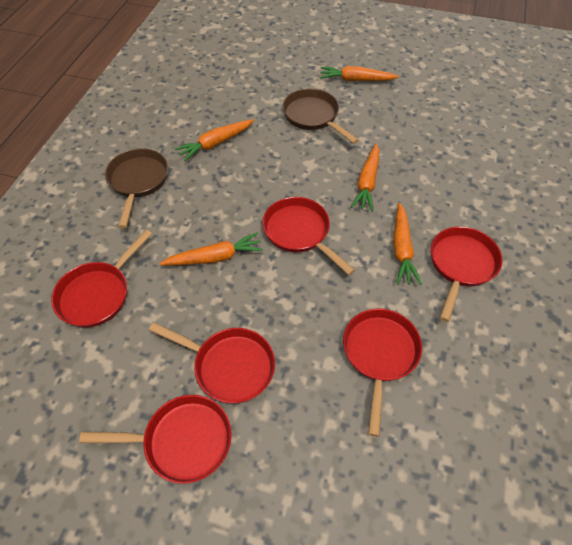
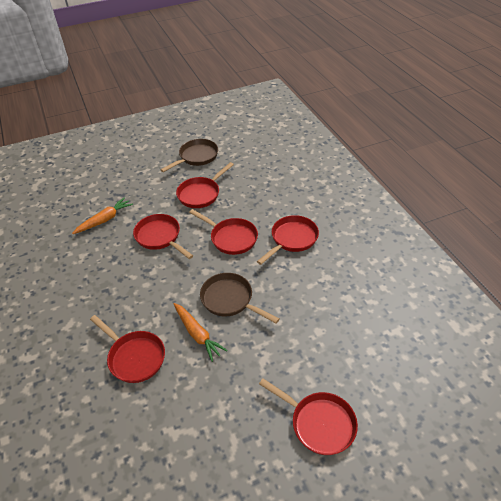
orange carrot: 5 -> 2

